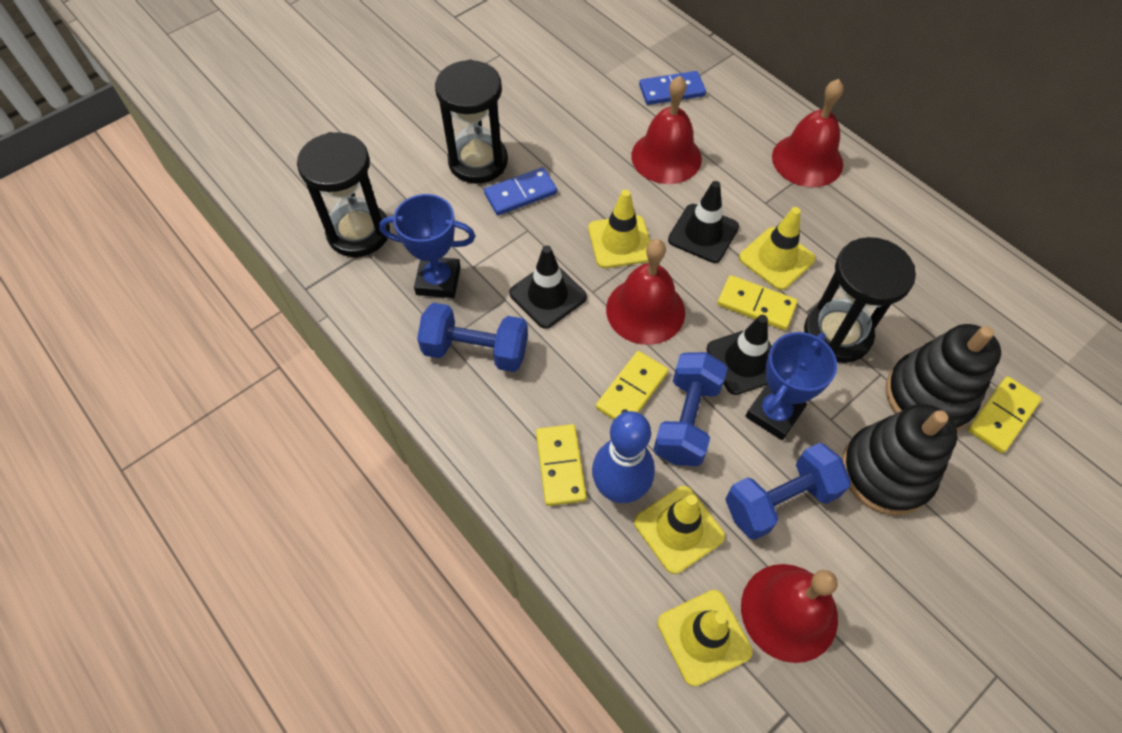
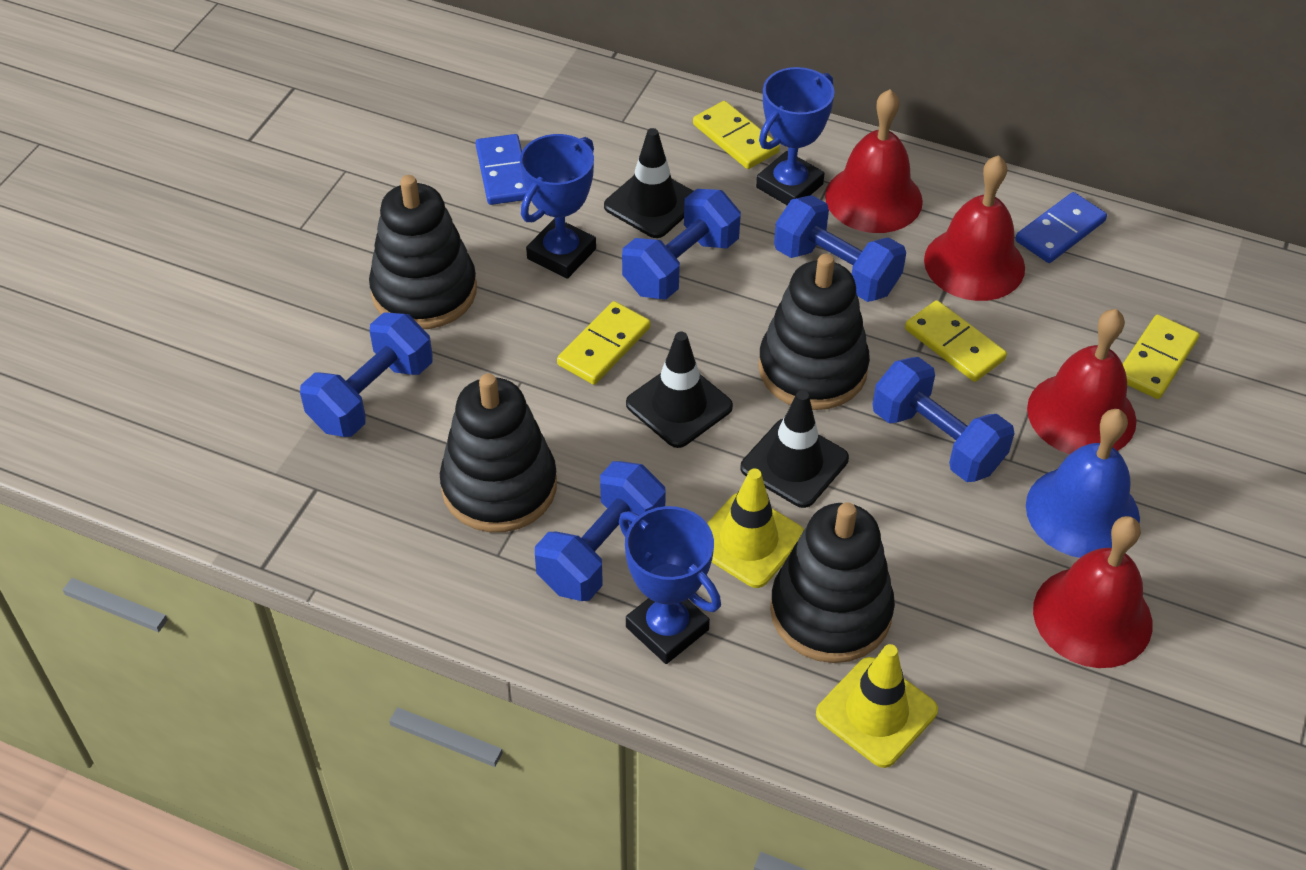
black hourglass: 3 -> 0
black stacking toy: 2 -> 4
blue bell: 0 -> 1
blue bowling pin: 1 -> 0
blue dumbbell: 3 -> 5
blue trophy: 2 -> 3
yellow traffic cone: 4 -> 2

